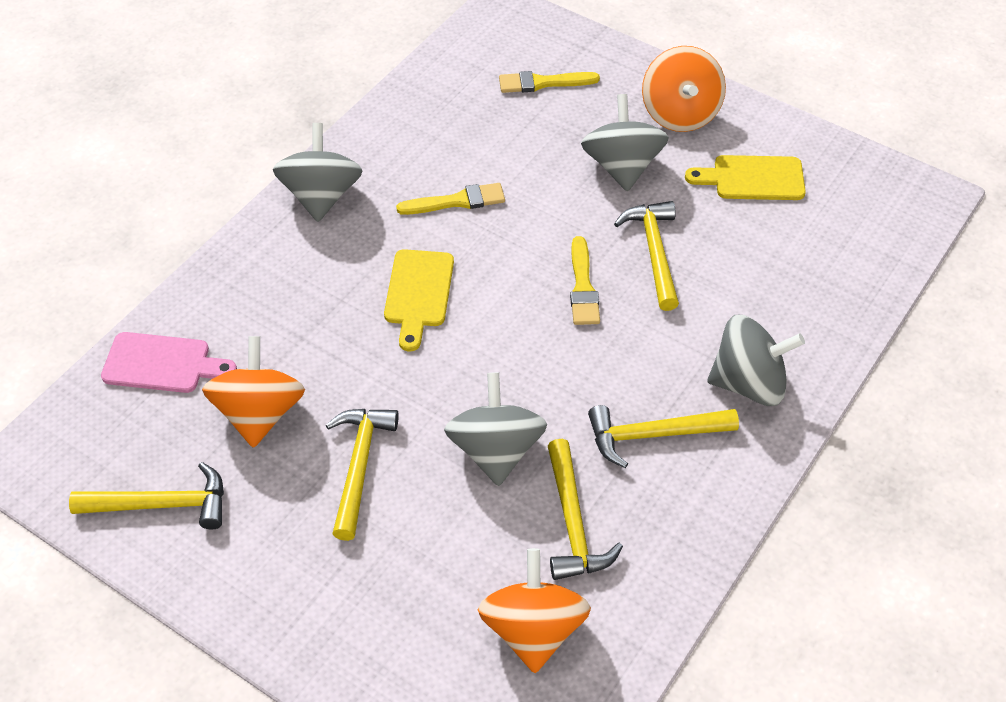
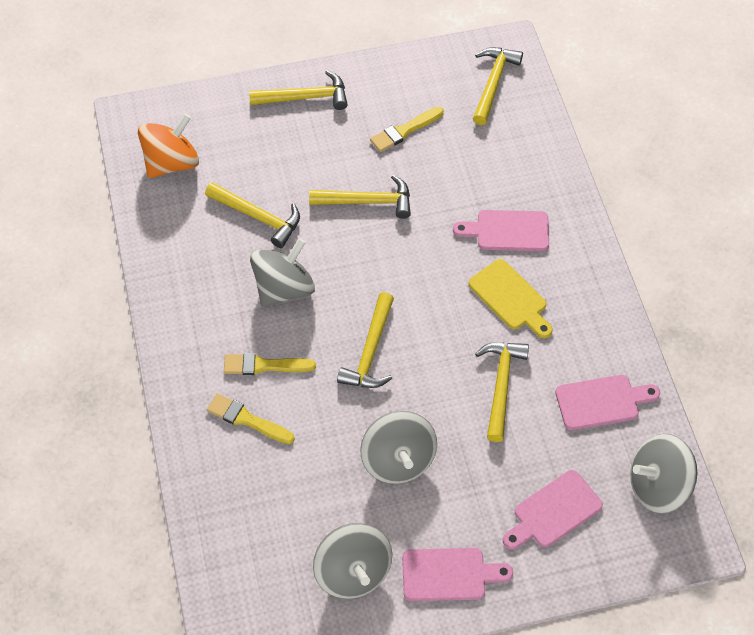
orange spinning top: 3 -> 1
pink cutting board: 1 -> 4
yellow cutting board: 2 -> 1
yellow hammer: 5 -> 6

